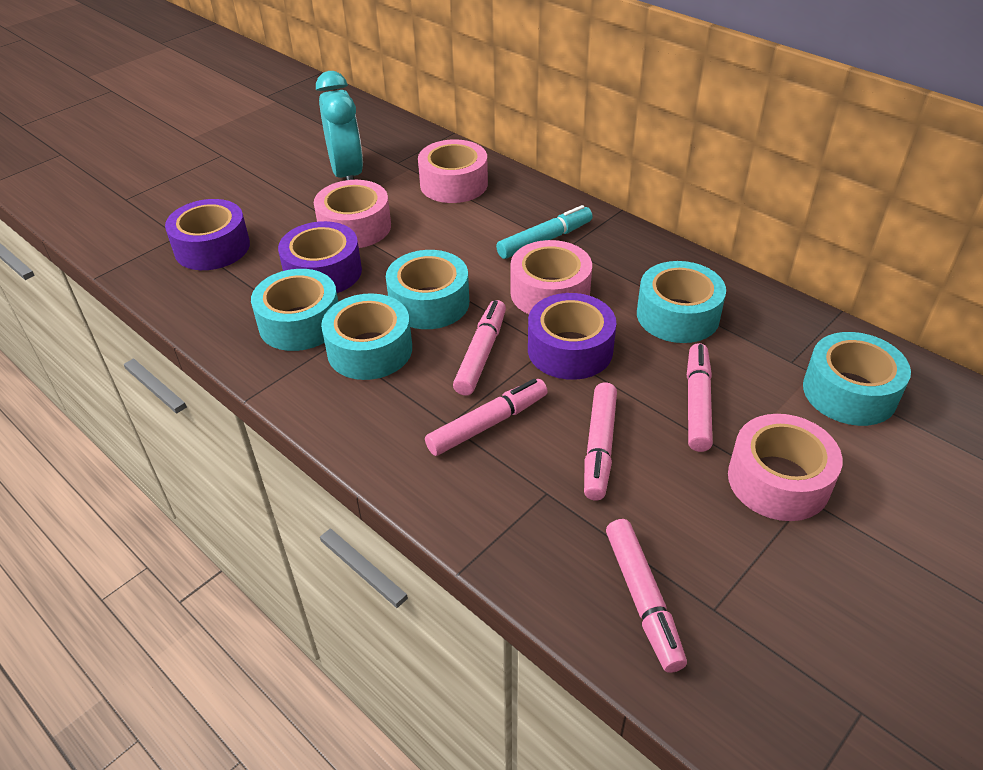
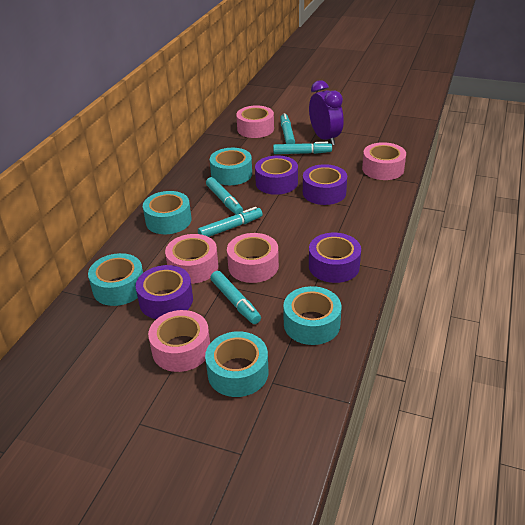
pink marker: 5 -> 0
pink tape: 4 -> 5
purple clock: 0 -> 1
purple tape: 3 -> 4
turquoise clock: 1 -> 0
turquoise marker: 1 -> 5

